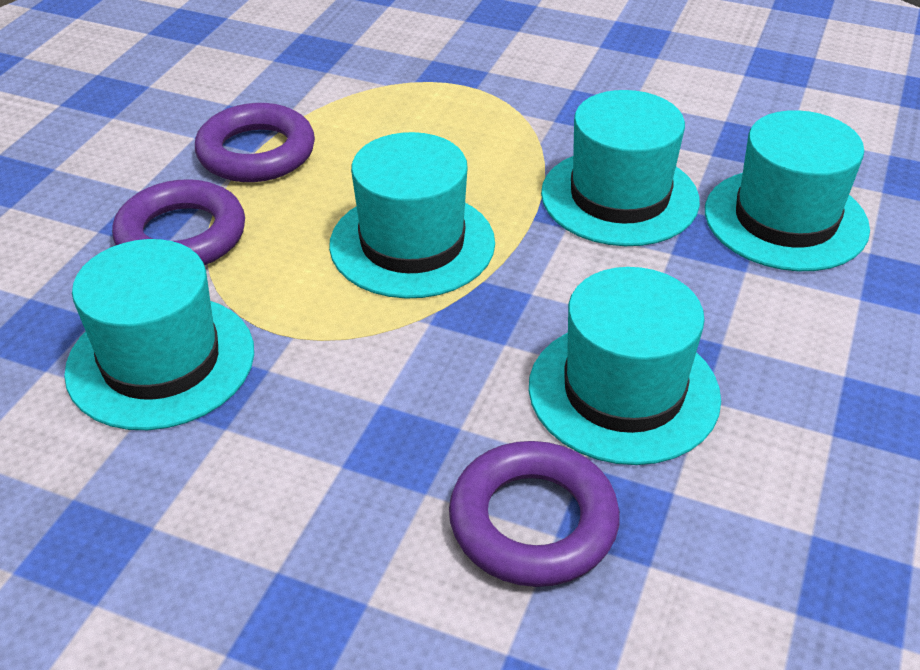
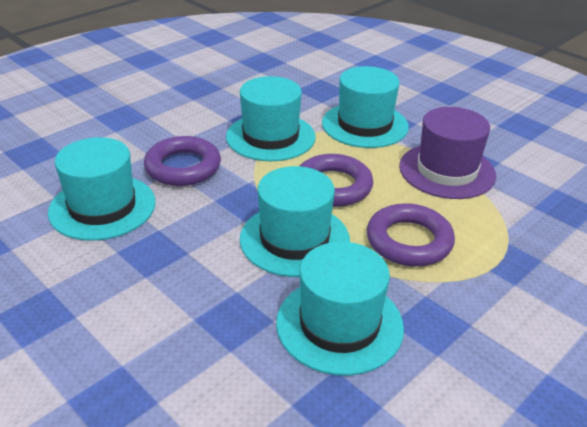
purple hat: 0 -> 1

